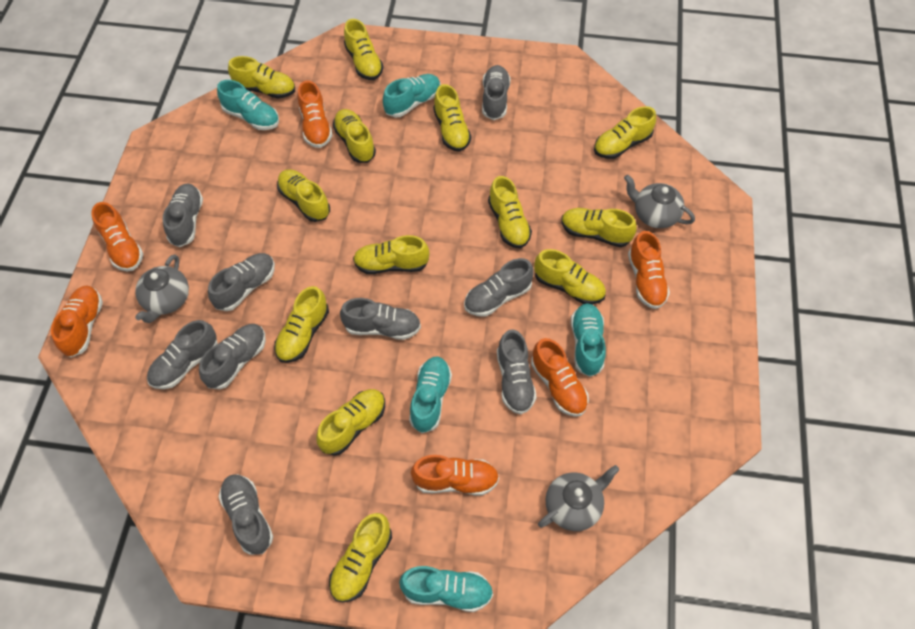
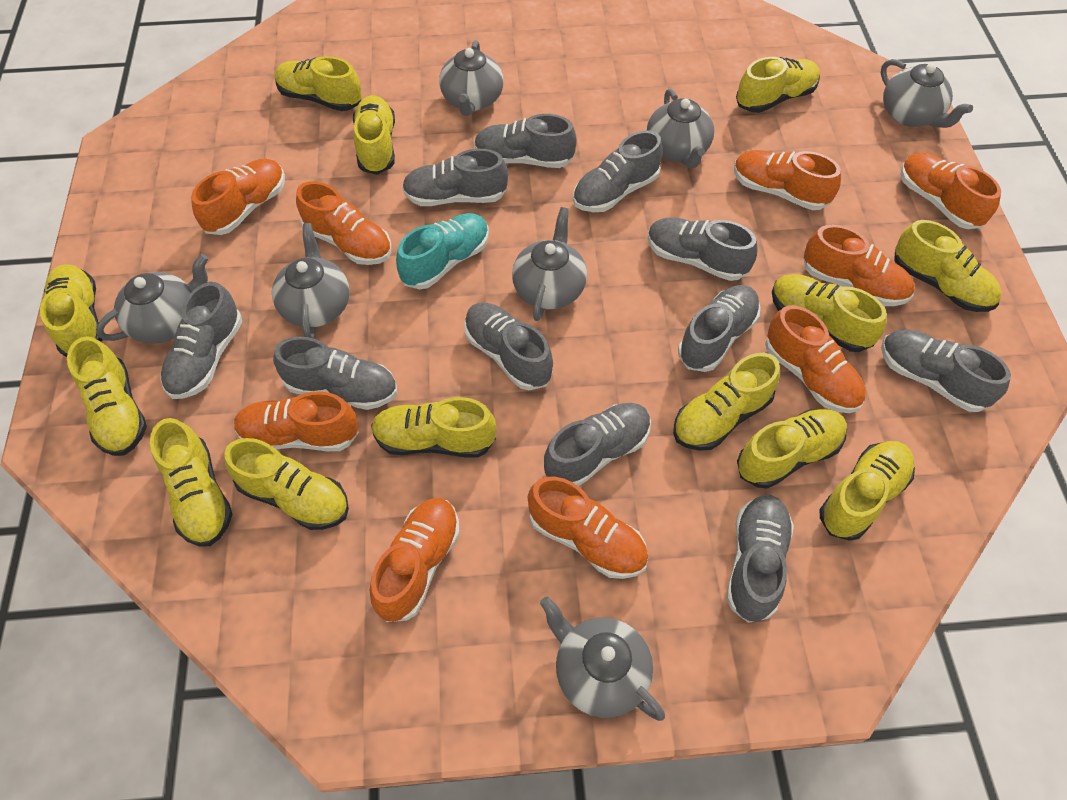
grey shoe: 9 -> 11
grey teapot: 3 -> 7
orange shoe: 6 -> 9
turquoise shoe: 5 -> 1

